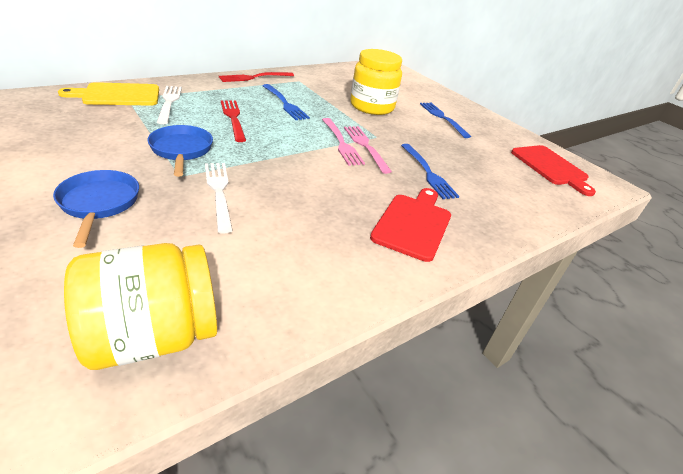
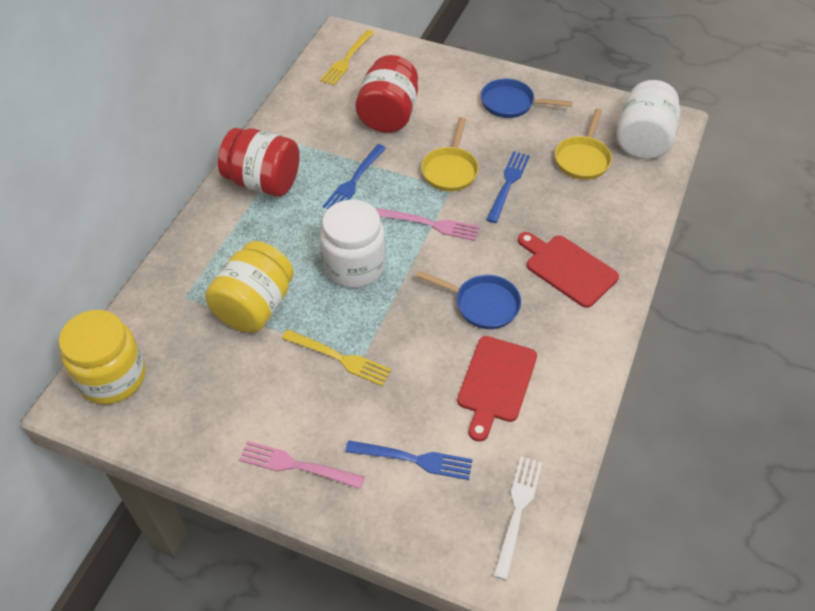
red fork: 2 -> 0
red jar: 0 -> 2
white fork: 2 -> 1
white jar: 0 -> 2
yellow cutting board: 1 -> 0
yellow fork: 0 -> 2
yellow pan: 0 -> 2

